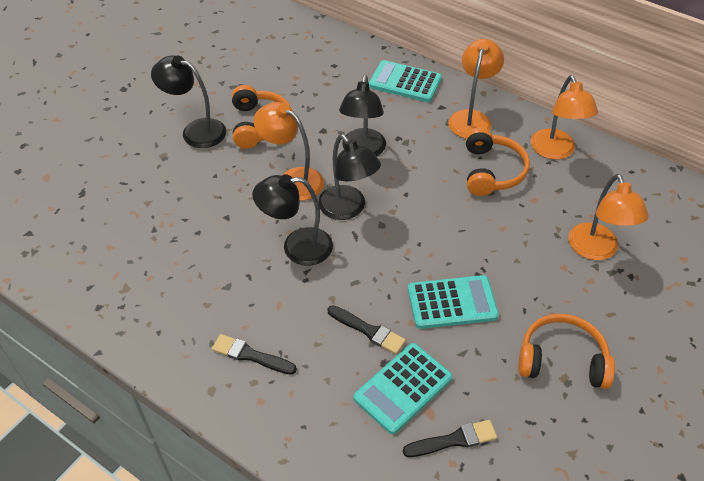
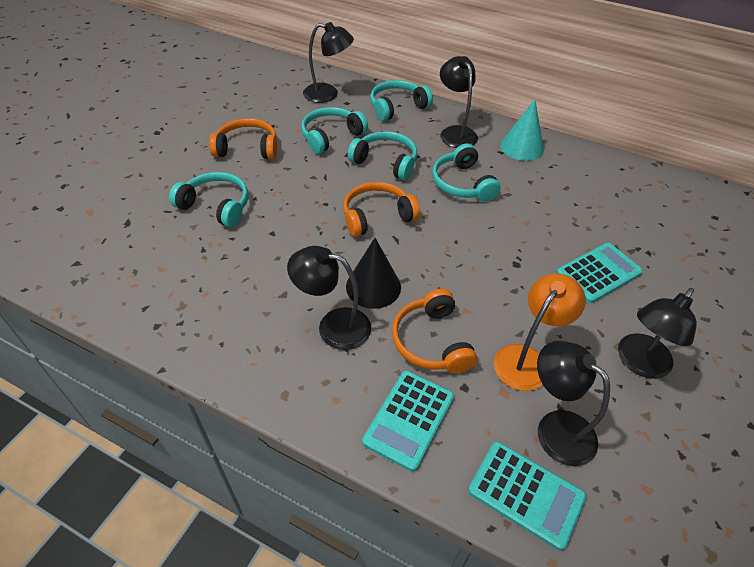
black brush: 3 -> 0
black cone: 0 -> 1
black lamp: 4 -> 5
orange lamp: 4 -> 1
turquoise cone: 0 -> 1
turquoise headphones: 0 -> 5

